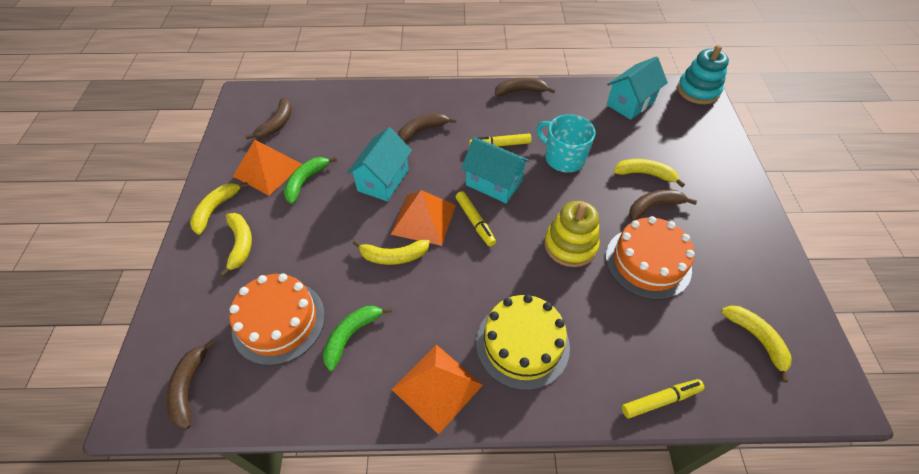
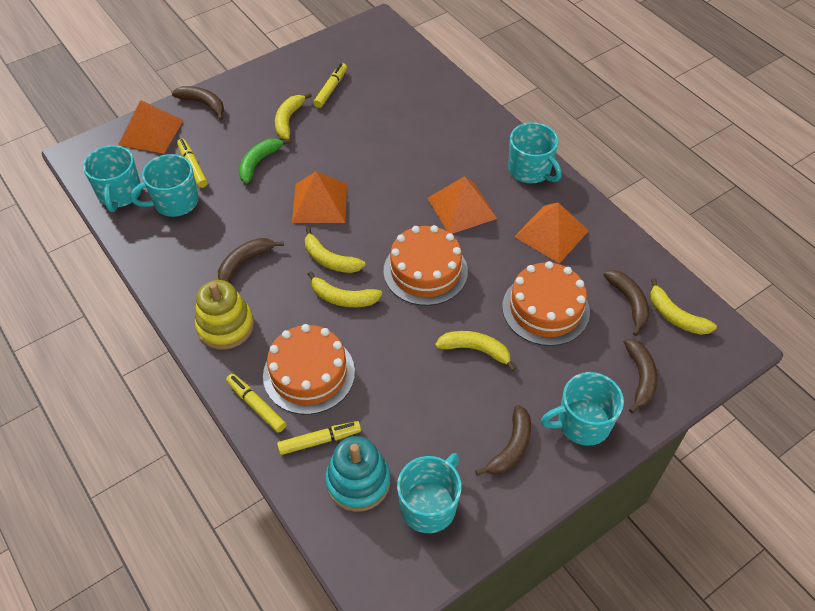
green banana: 2 -> 1
orange cake: 2 -> 3
orange pyramid: 3 -> 4
turquoise house: 3 -> 0
turquoise mug: 1 -> 5
yellow cake: 1 -> 0
yellow marker: 3 -> 4

